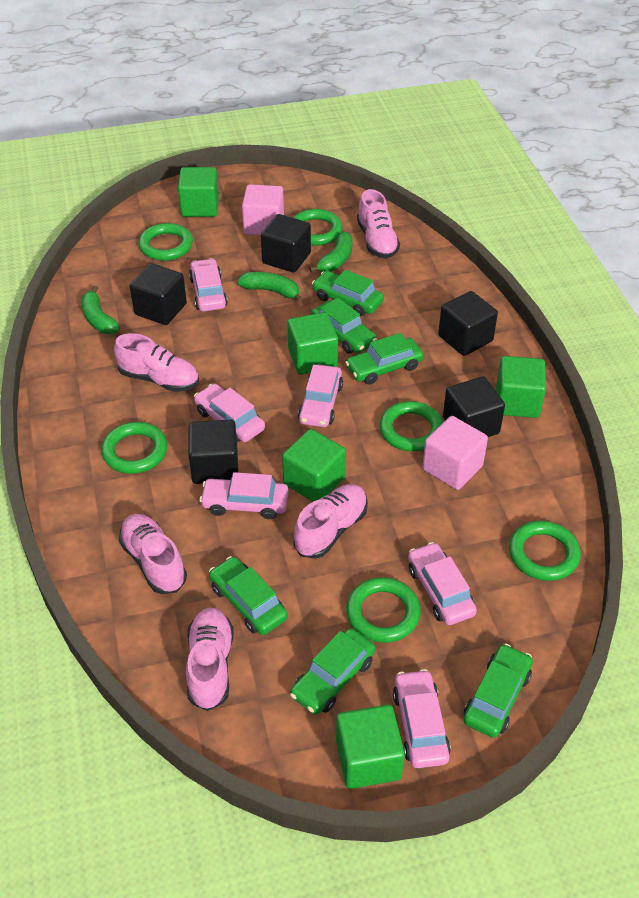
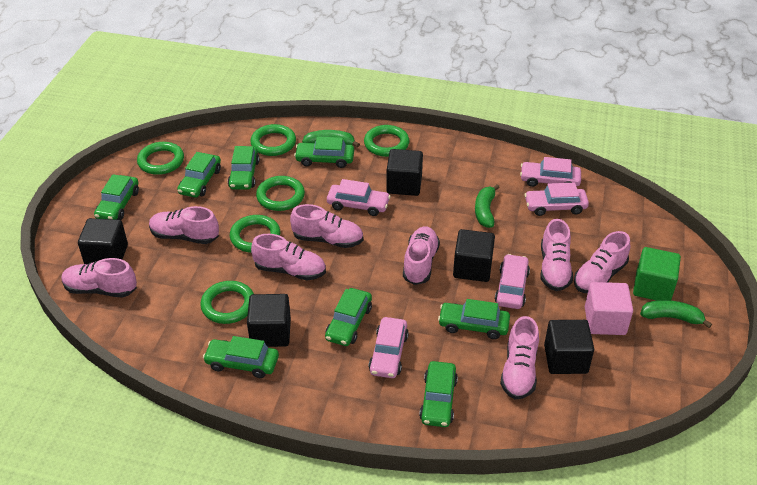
green car: 6 -> 8
green cube: 5 -> 1
pink car: 6 -> 5
pink cube: 2 -> 1
pink shoe: 5 -> 8

